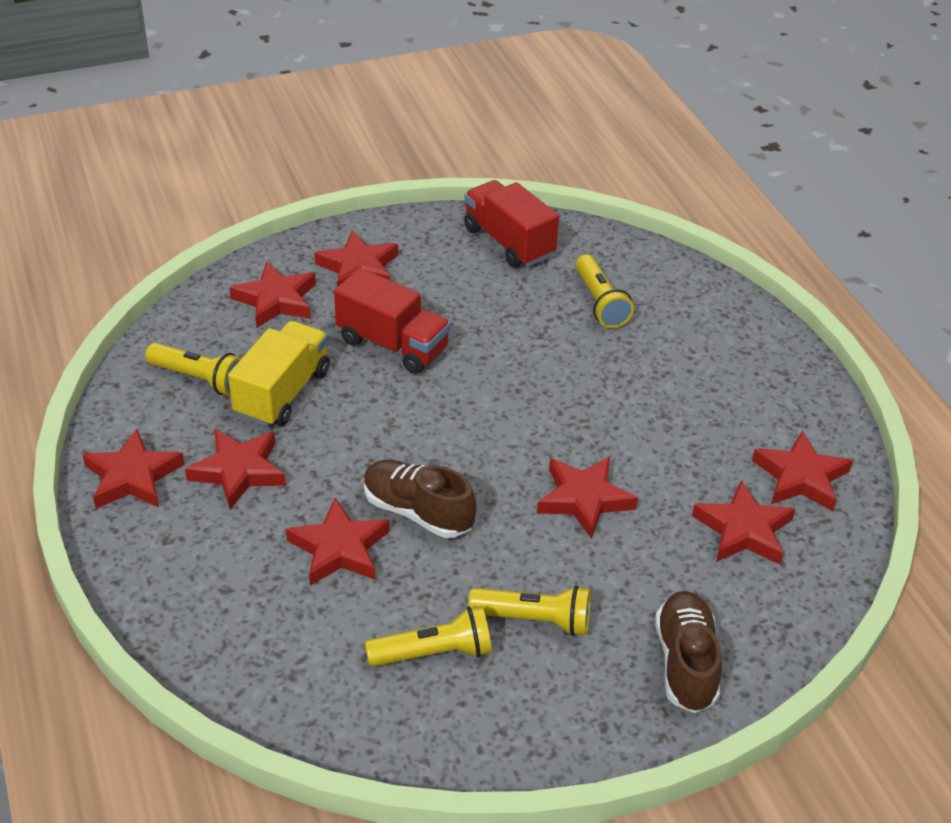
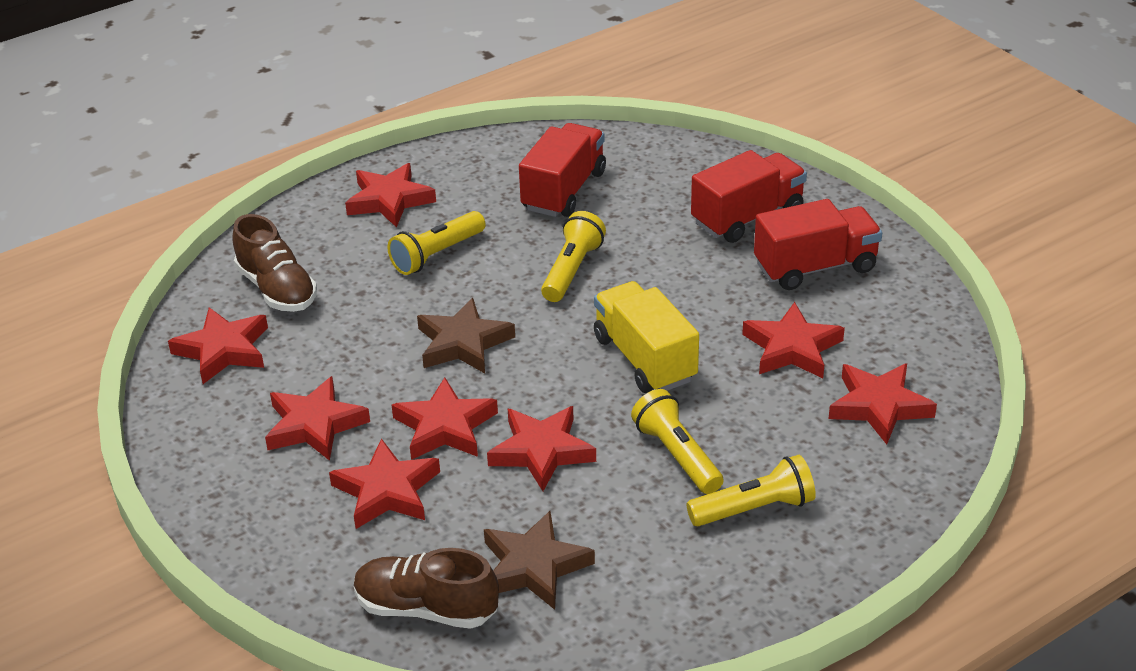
brown star: 0 -> 2
red truck: 2 -> 3

